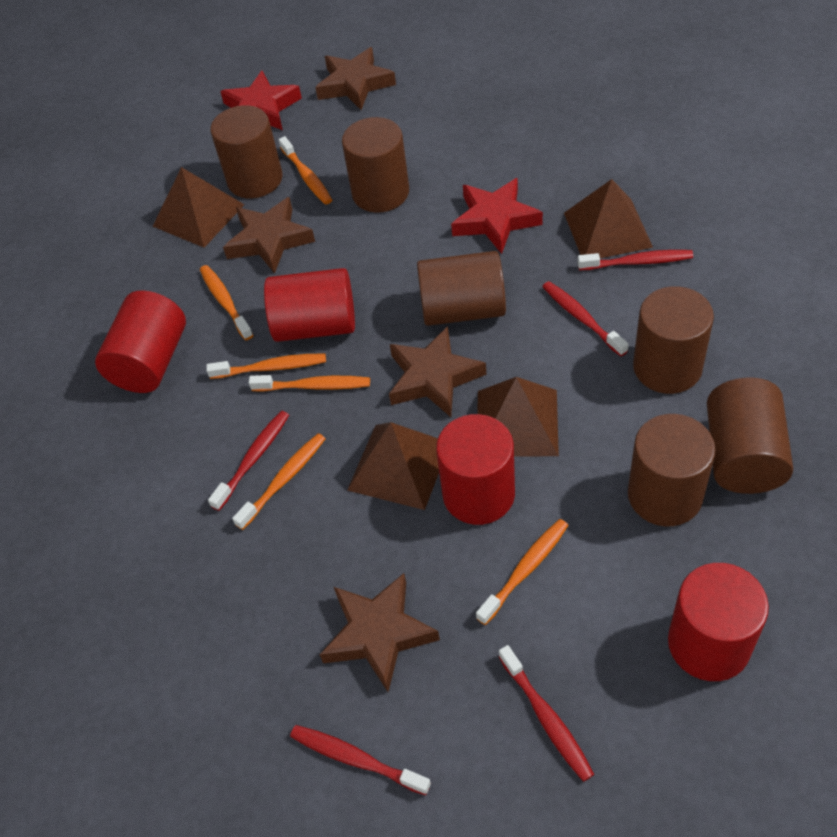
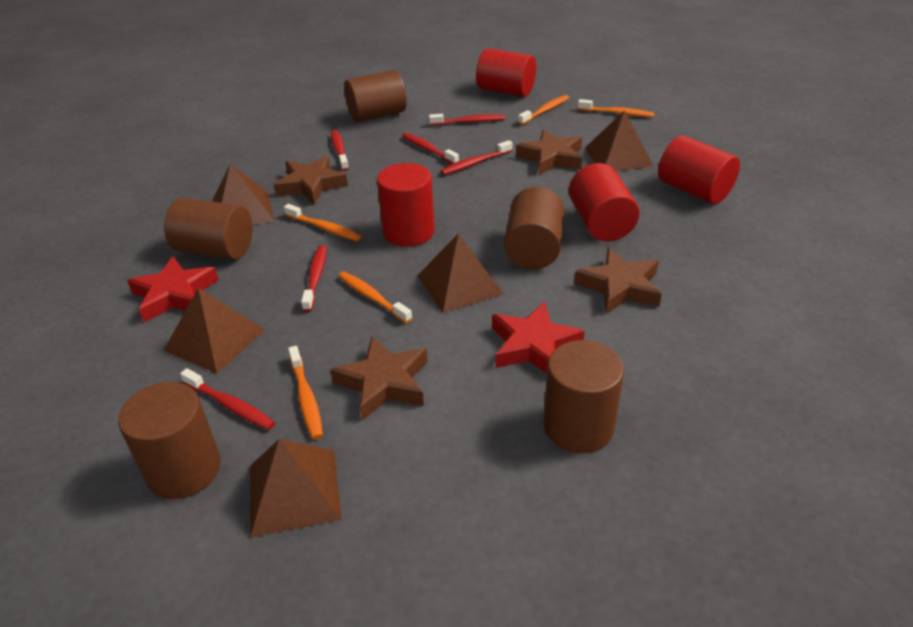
brown cylinder: 6 -> 5
brown pyramid: 4 -> 5
orange toothbrush: 6 -> 5
red toothbrush: 5 -> 6

